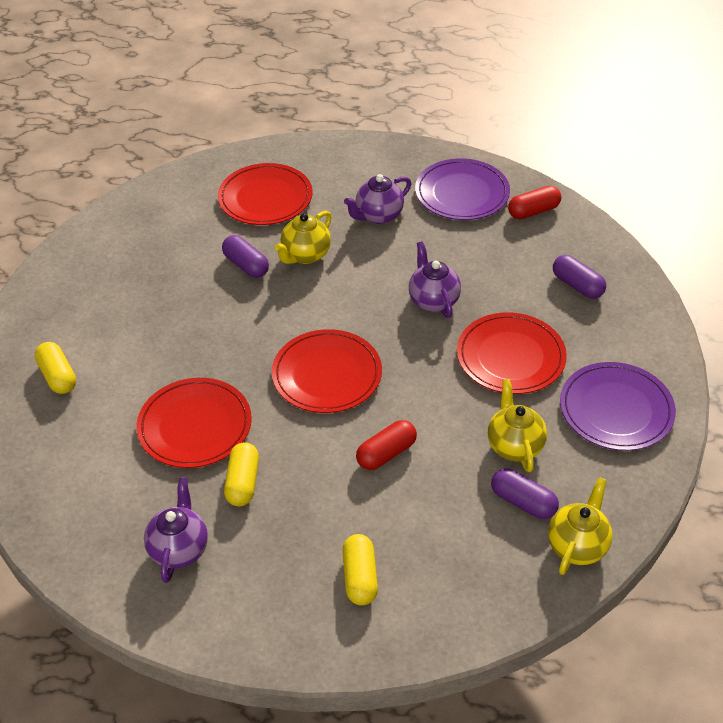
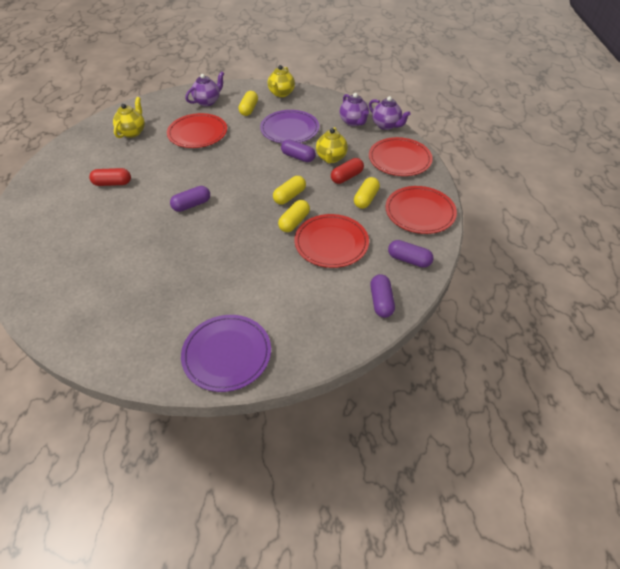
purple capsule: 3 -> 4
yellow capsule: 3 -> 4

